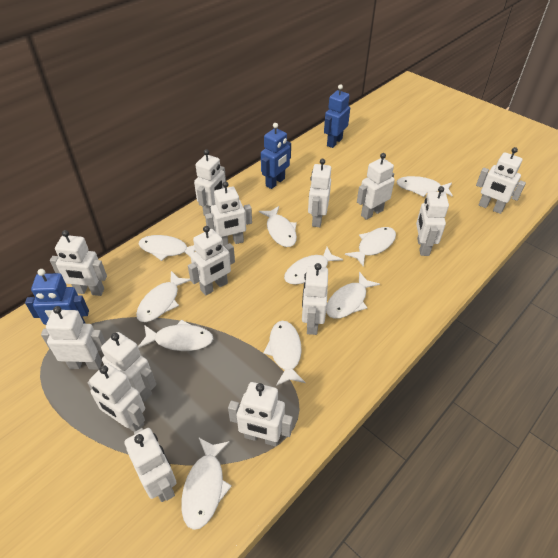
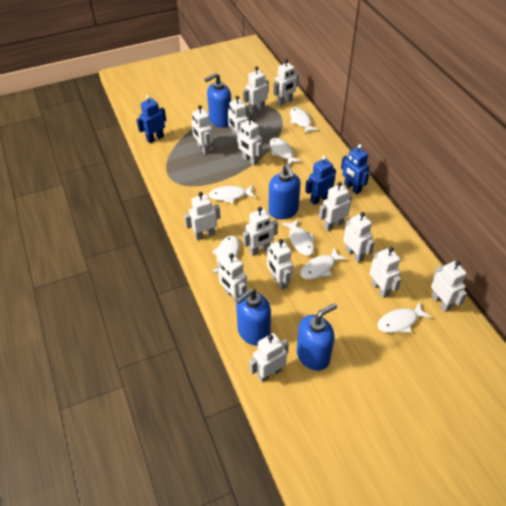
blue soap dispenser: 0 -> 4
white fish: 10 -> 7

